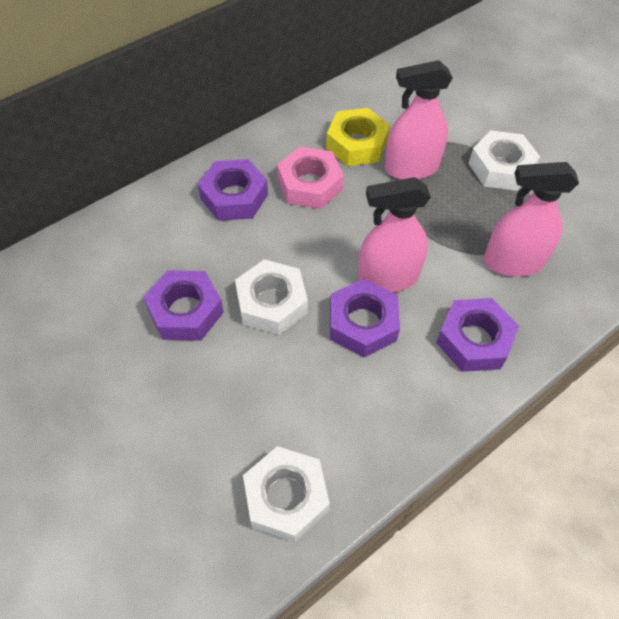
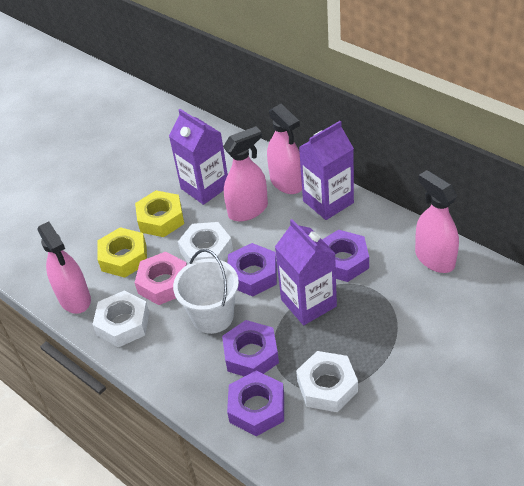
pink spray bottle: 3 -> 4
purple carton: 0 -> 3
white bucket: 0 -> 1
yellow nut: 1 -> 2

